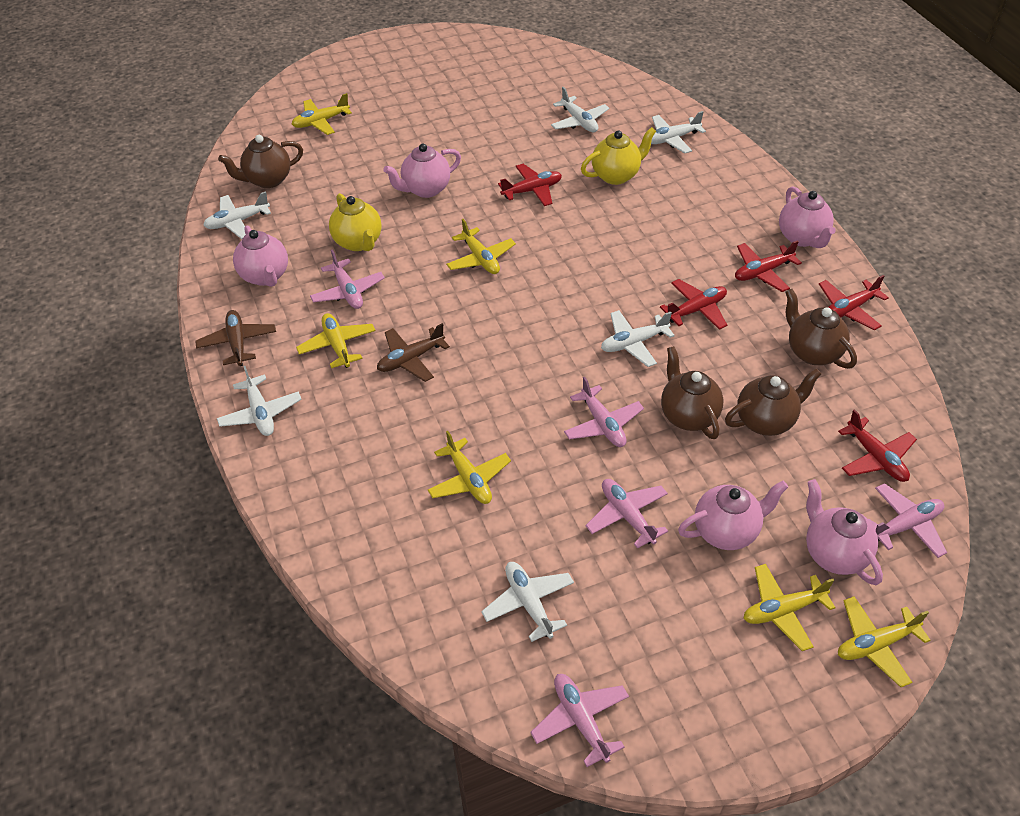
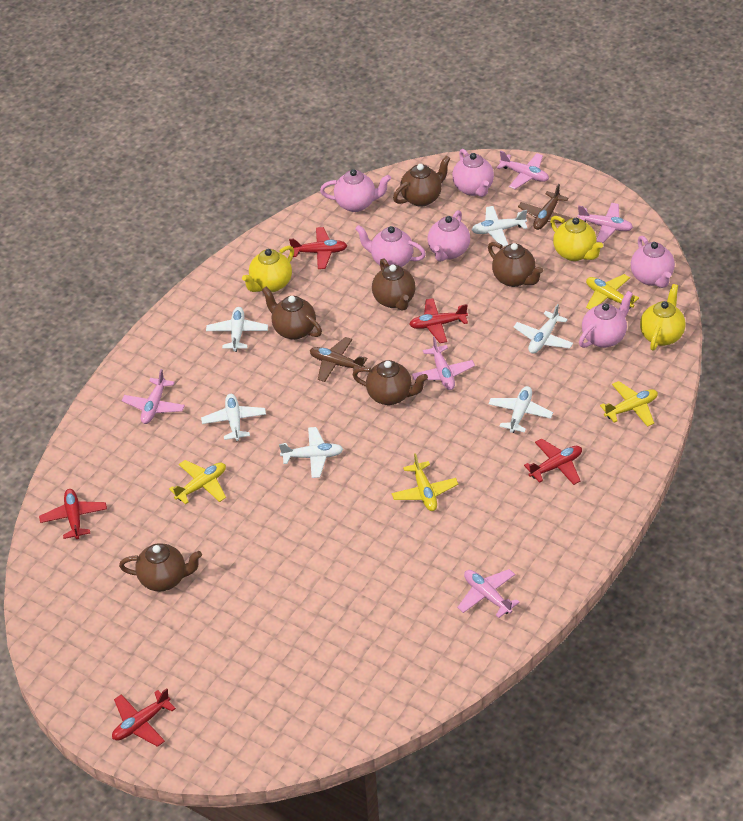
brown teapot: 4 -> 6
pink teapot: 5 -> 6
yellow plane: 6 -> 4
yellow teapot: 2 -> 3

